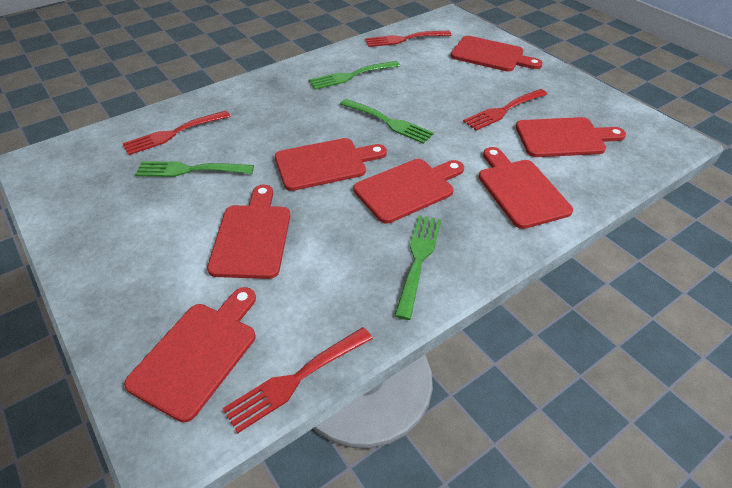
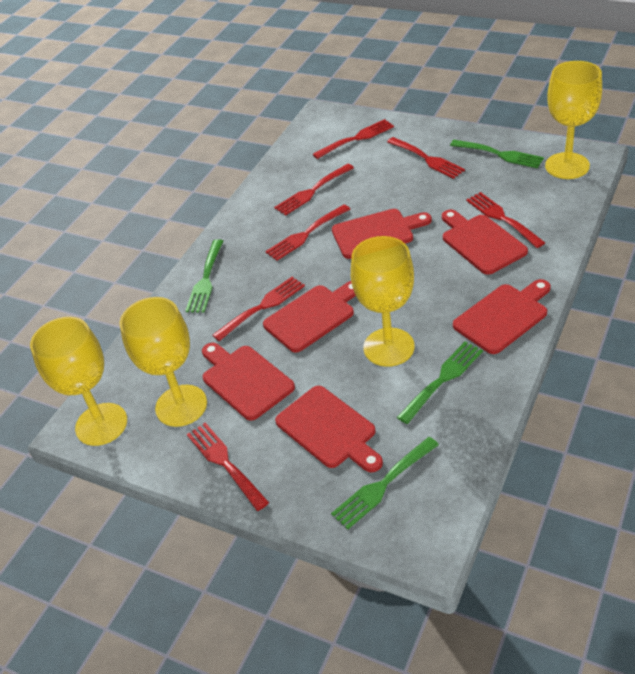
red cutting board: 7 -> 6
red fork: 4 -> 7
yellow goblet: 0 -> 4

